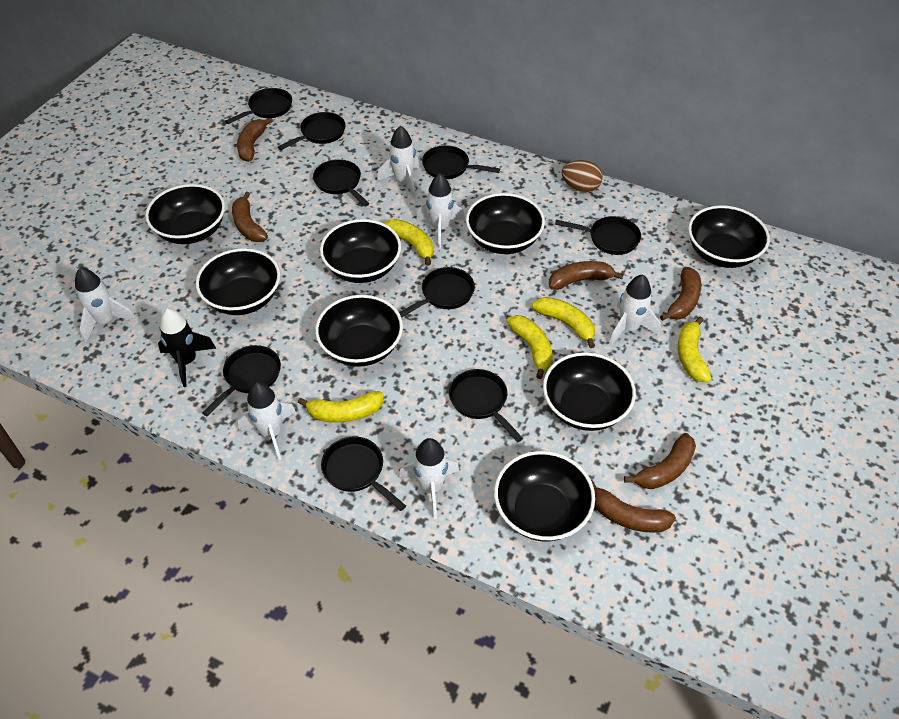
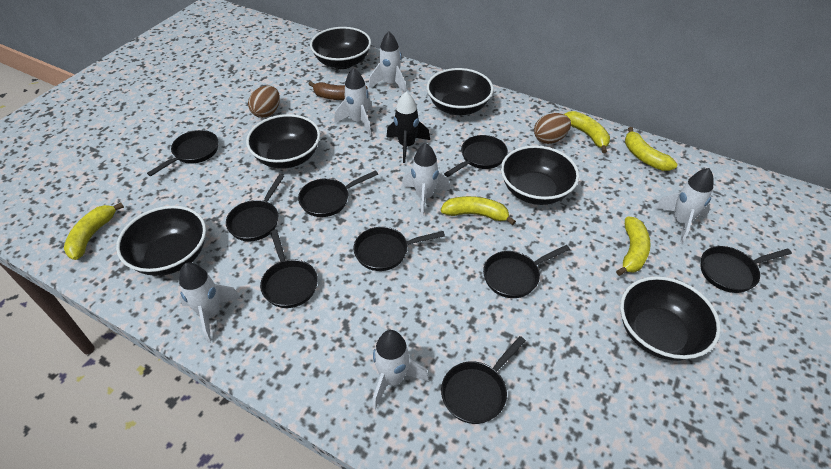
black bowl: 8 -> 6
brown banana: 6 -> 1
brown egg: 1 -> 2

